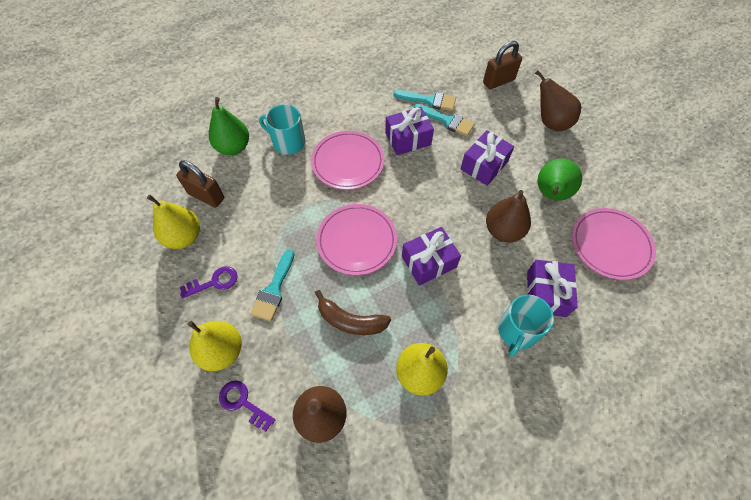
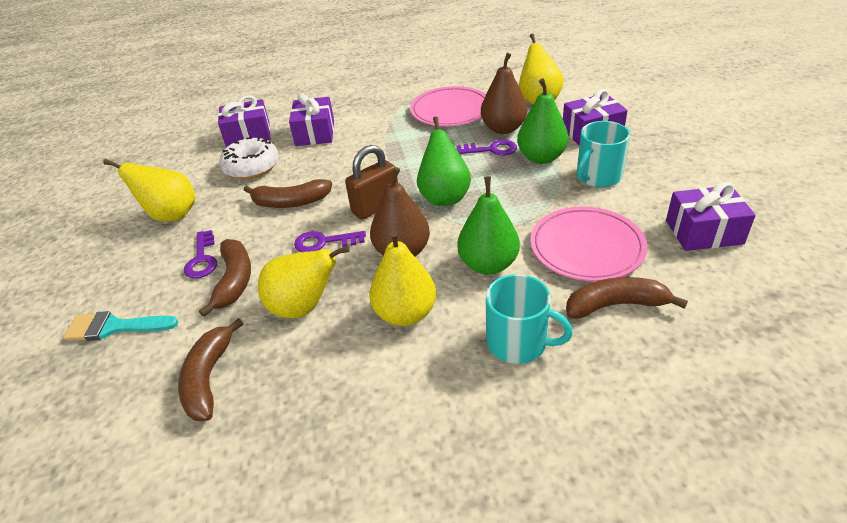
brown banana: 1 -> 4
brown padlock: 2 -> 1
brown pear: 3 -> 2
green pear: 2 -> 3
pink plate: 3 -> 2
purple key: 2 -> 3
turquoise brush: 3 -> 1
white donut: 0 -> 1
yellow pear: 3 -> 4

